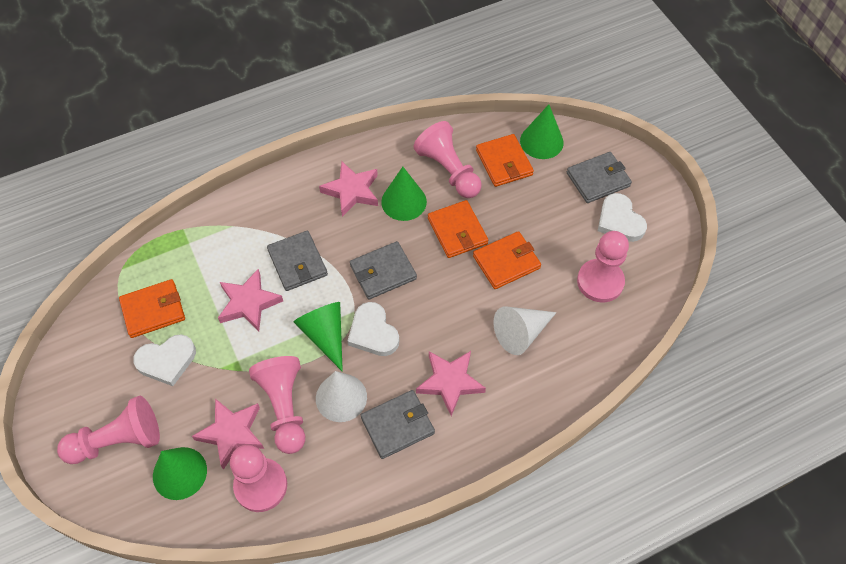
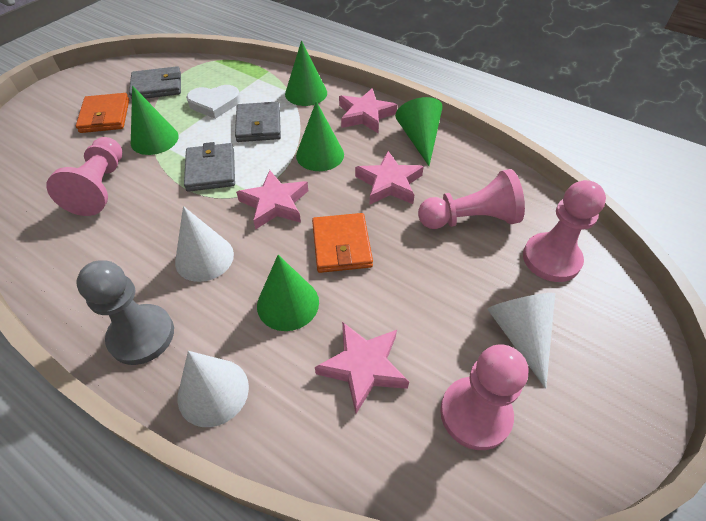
green cone: 4 -> 5
grey pawn: 0 -> 1
grey wallet: 4 -> 3
orange wallet: 4 -> 2
pink pawn: 5 -> 4
white cone: 2 -> 3
white heart: 3 -> 1

